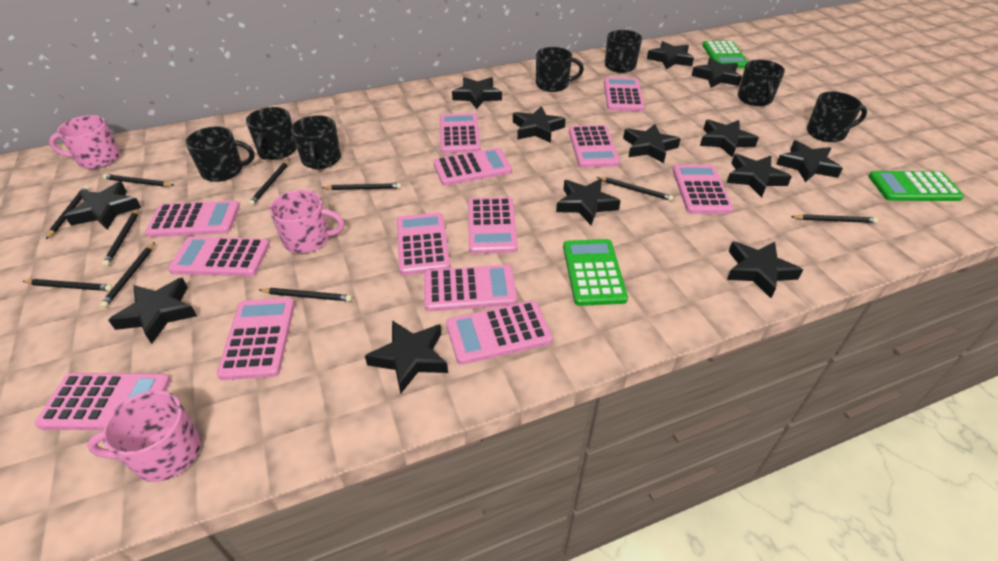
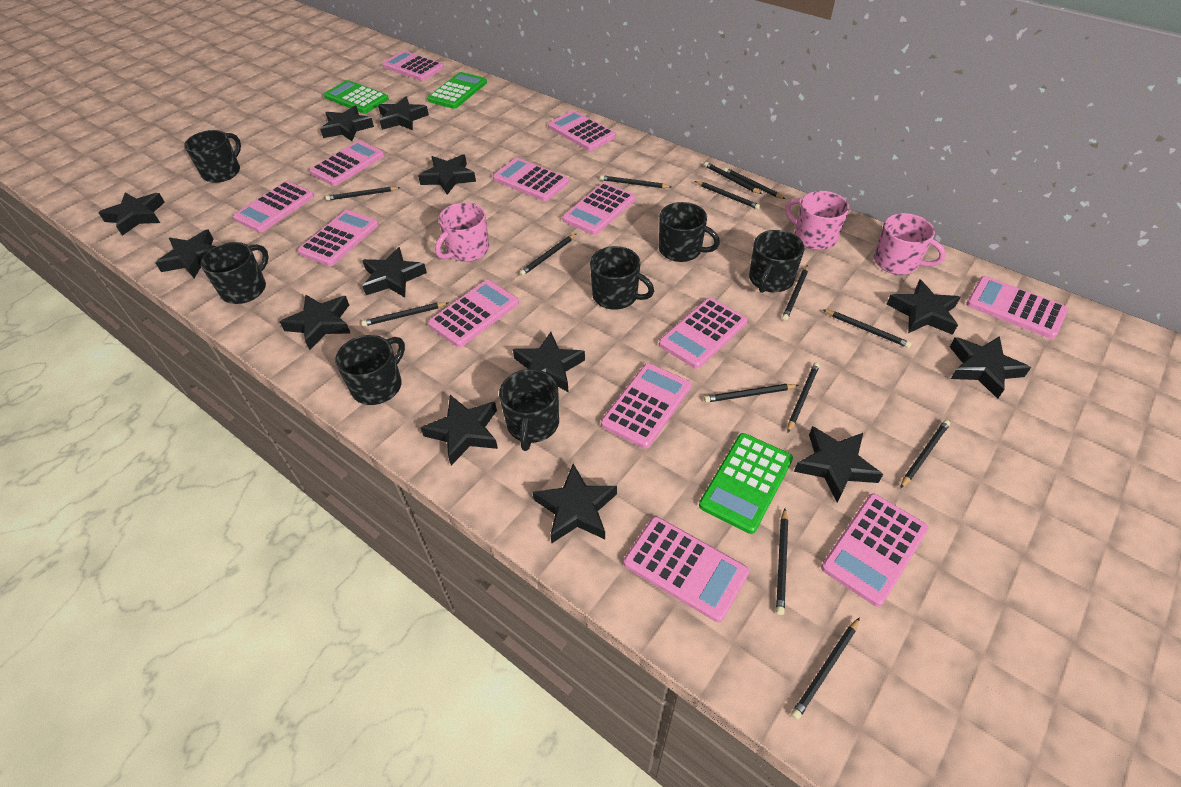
black pencil: 10 -> 14

